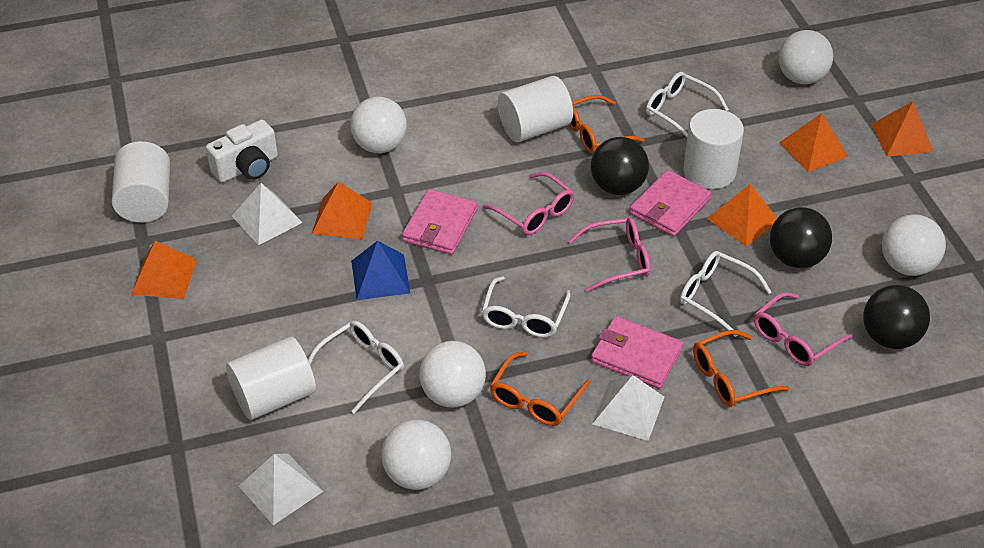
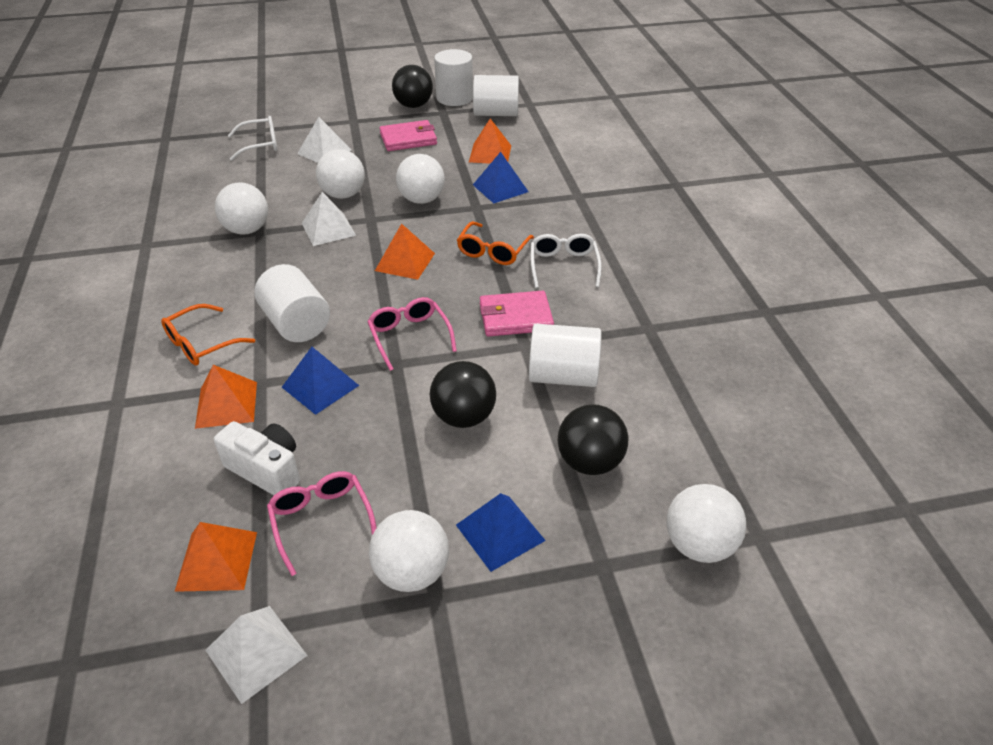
blue pyramid: 1 -> 3
orange glasses: 3 -> 2
orange pyramid: 5 -> 4
pink glasses: 3 -> 2
pink wallet: 3 -> 2
white glasses: 4 -> 2

